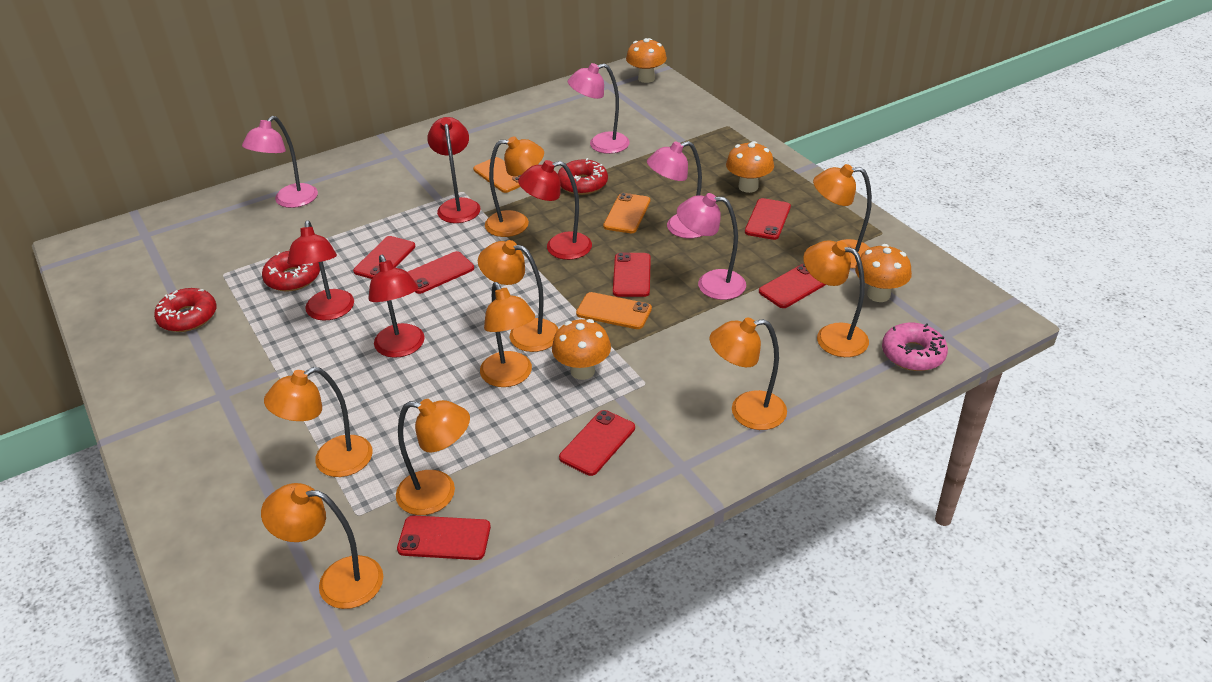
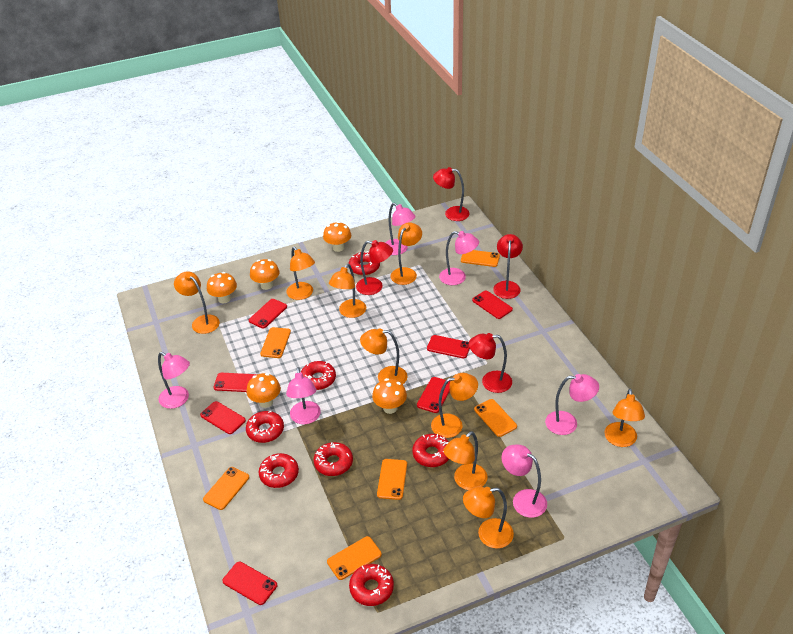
orange mushroom: 4 -> 5
orange phone: 3 -> 6
pink donut: 1 -> 0
pink lamp: 4 -> 6
red donut: 3 -> 7

